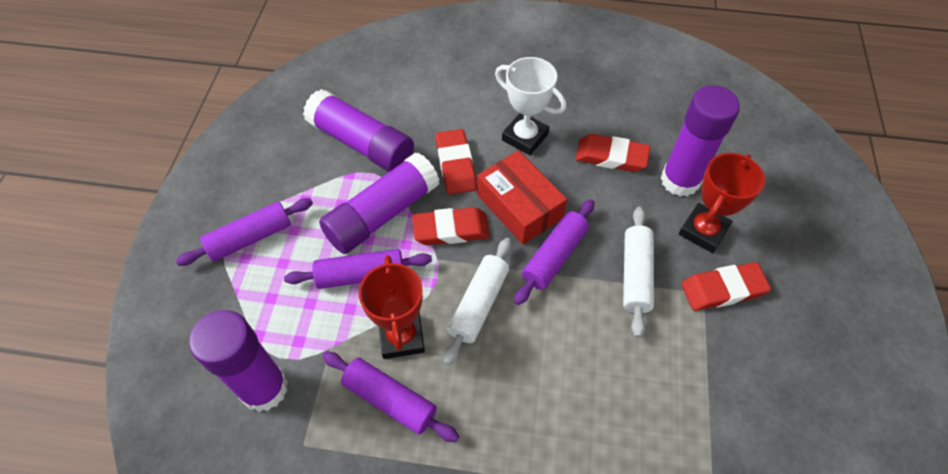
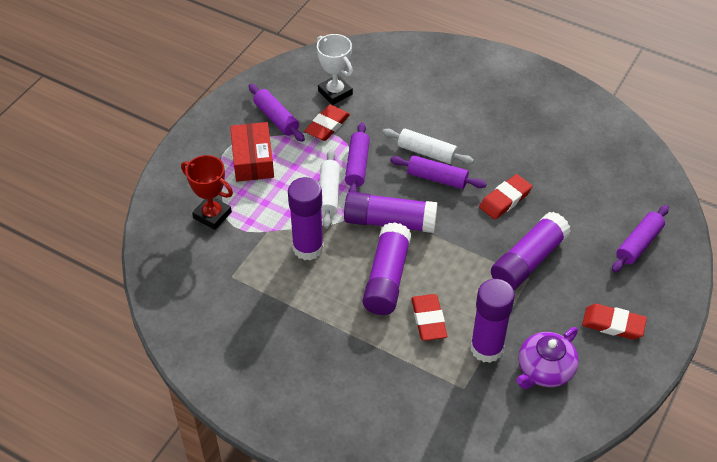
purple glue stick: 4 -> 5
purple teapot: 0 -> 1
red trophy: 2 -> 1

